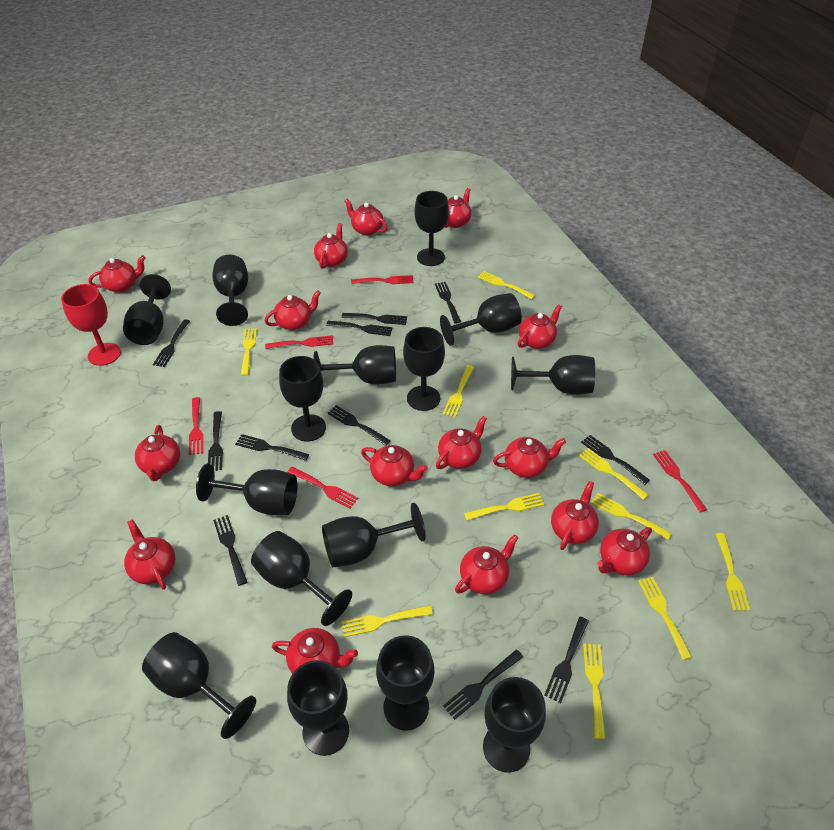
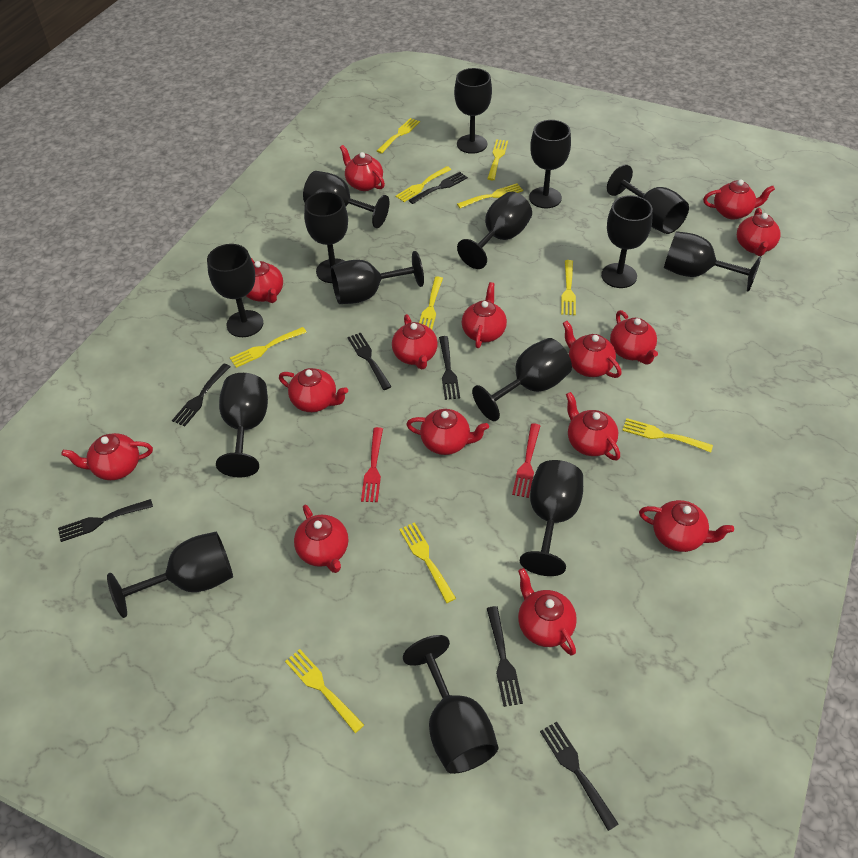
black fork: 11 -> 7
red fork: 5 -> 2
red goblet: 1 -> 0

